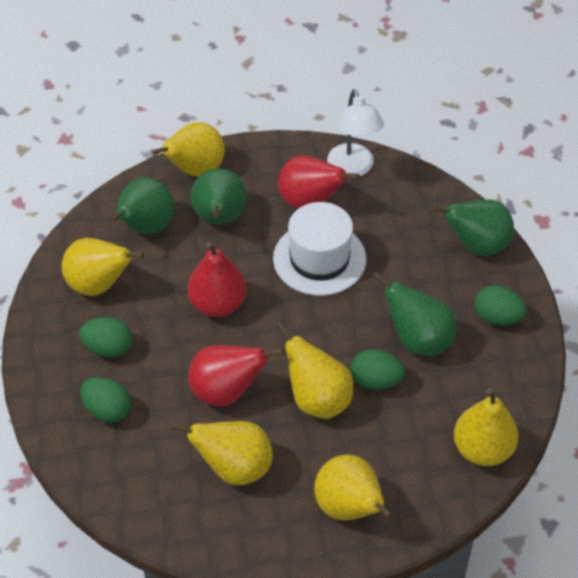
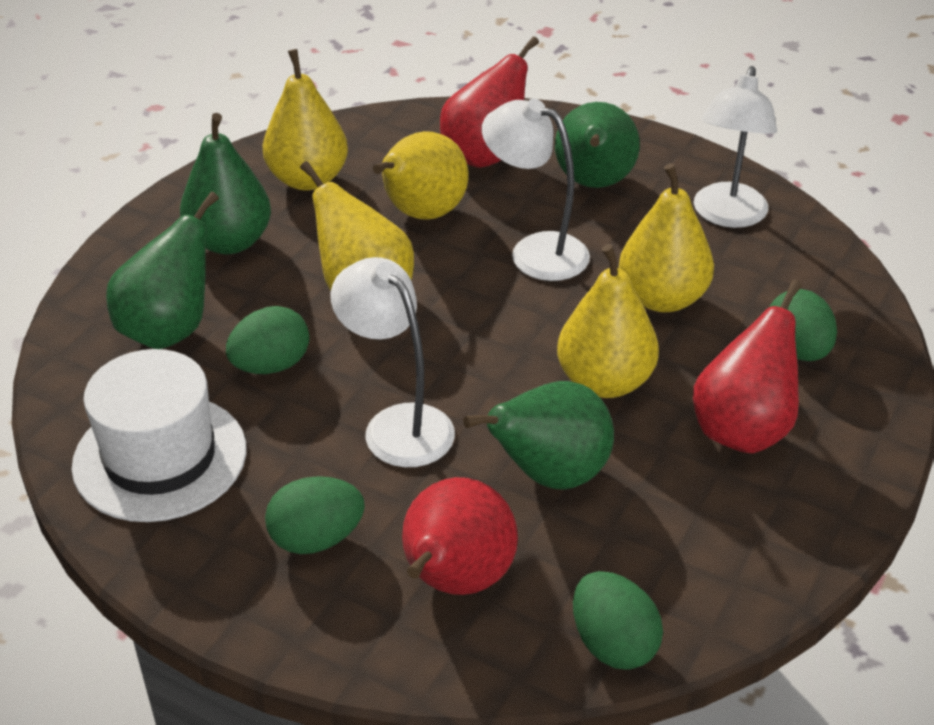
white lamp: 1 -> 3
yellow pear: 6 -> 5

